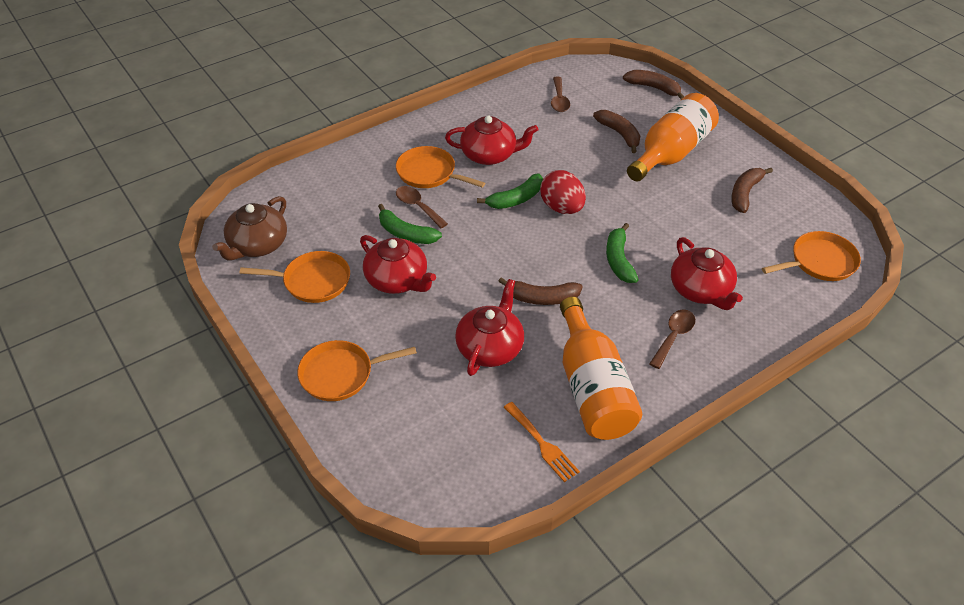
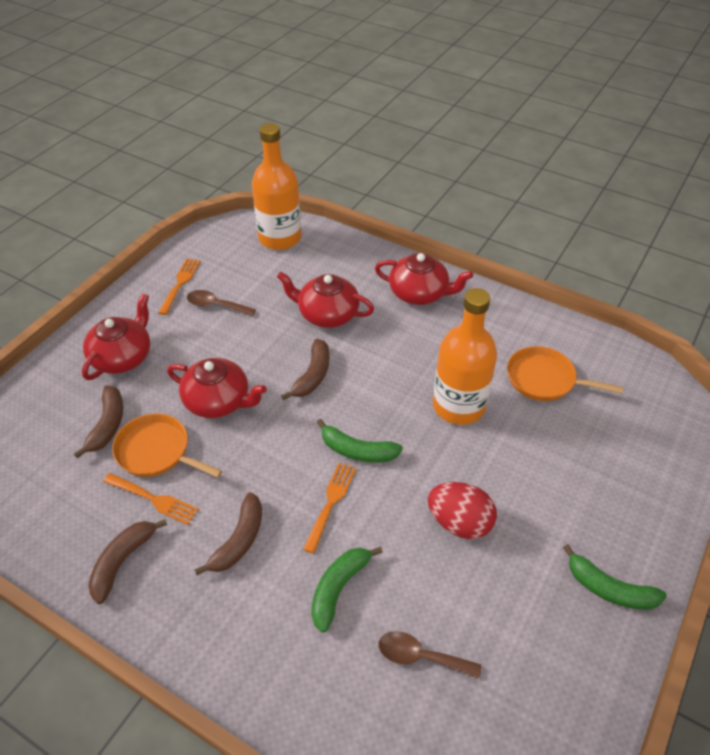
brown spoon: 3 -> 2
brown teapot: 1 -> 0
orange fork: 1 -> 3
orange pan: 4 -> 2

